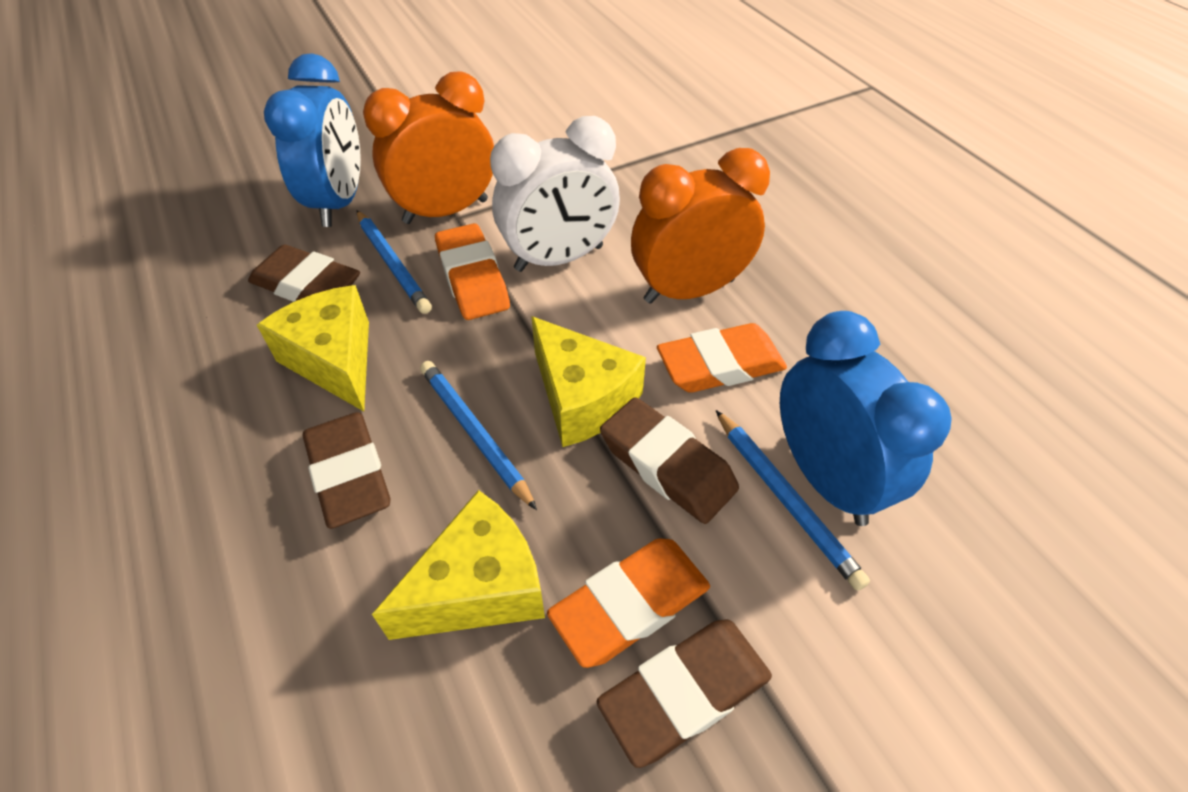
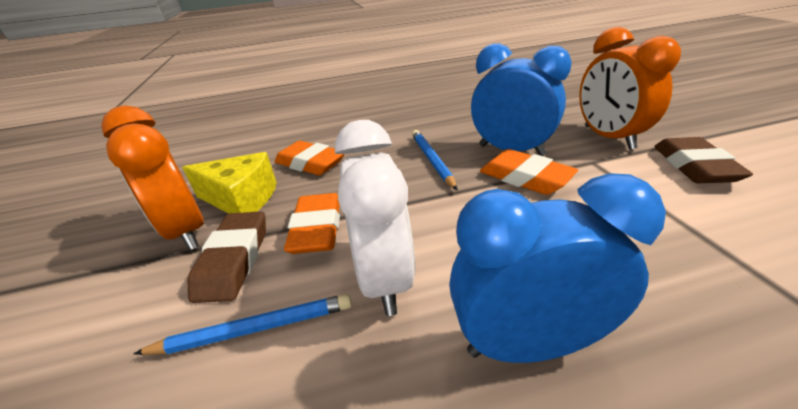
blue pencil: 3 -> 2
brown eraser: 4 -> 2
yellow cheese: 3 -> 1

